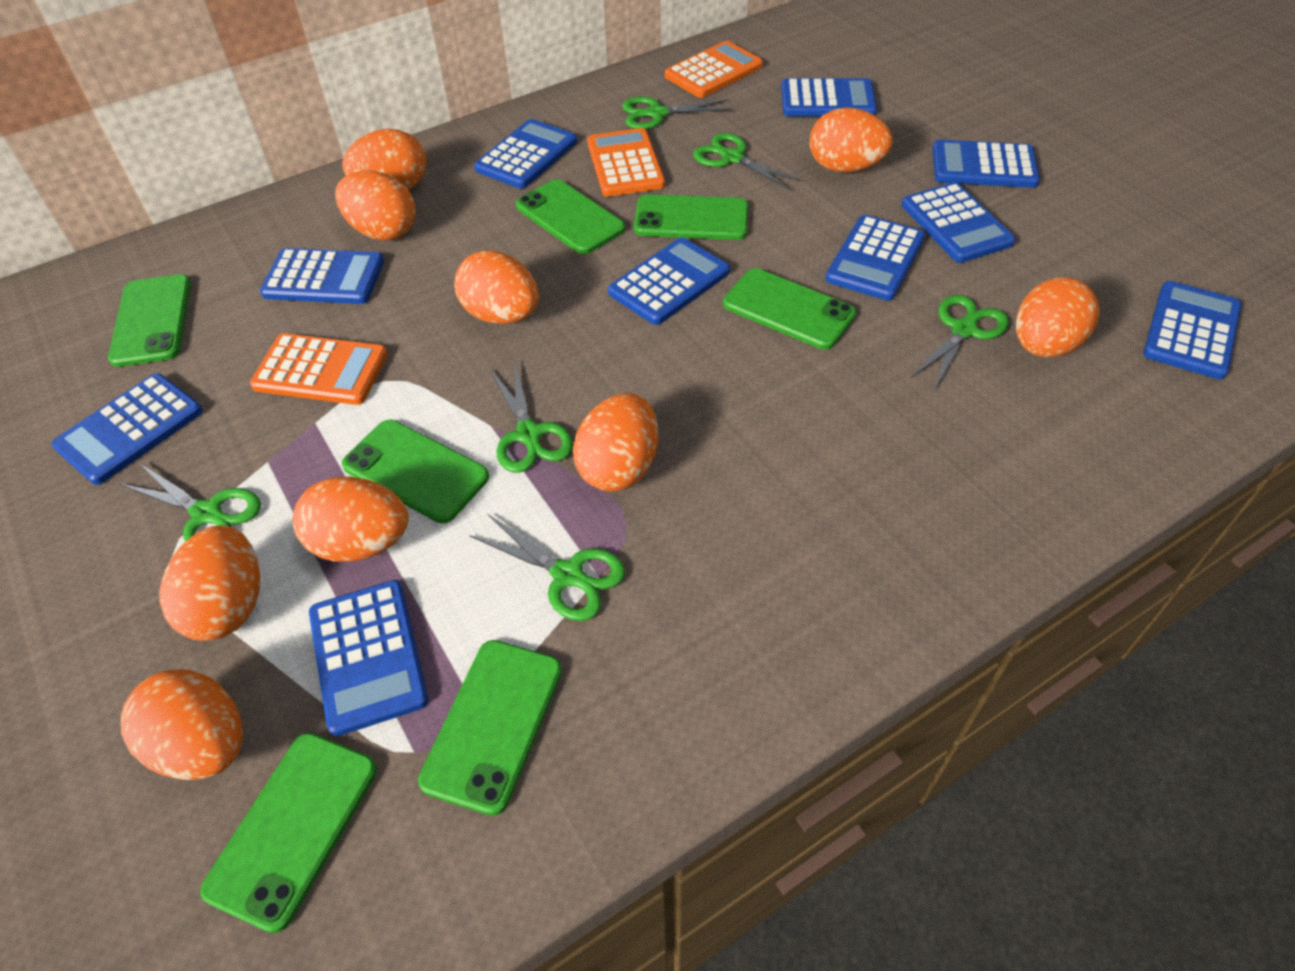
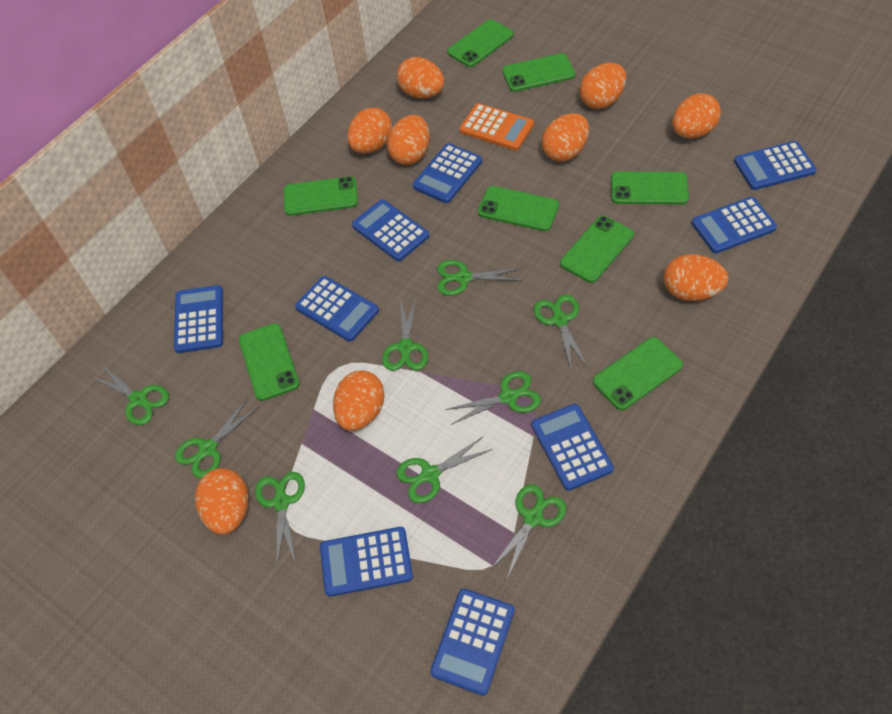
blue calculator: 10 -> 9
green phone: 7 -> 8
green scissors: 6 -> 9
orange calculator: 3 -> 1

